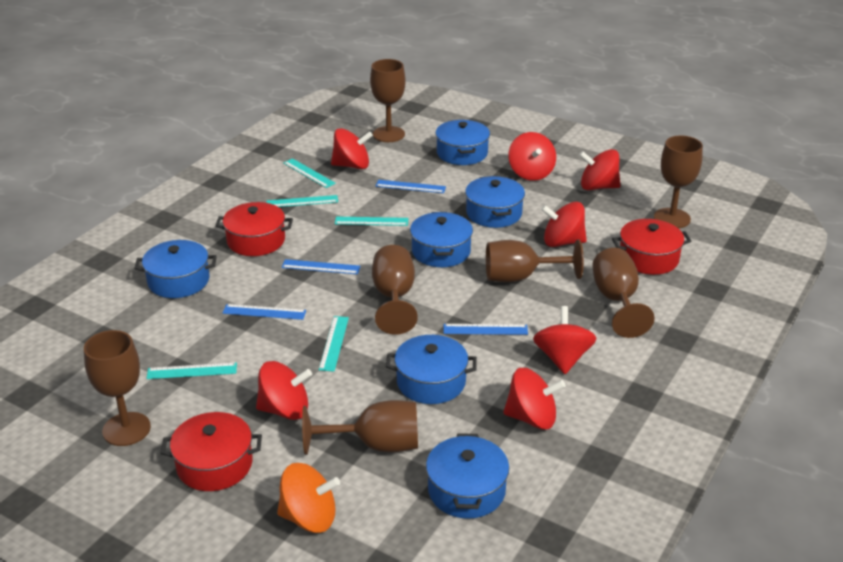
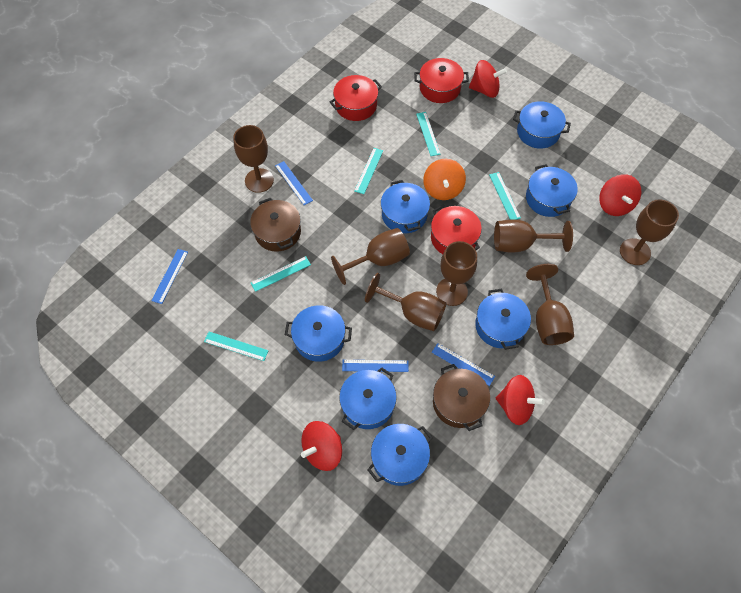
blue pot: 6 -> 7
brown pot: 0 -> 2
red spinning top: 7 -> 4

